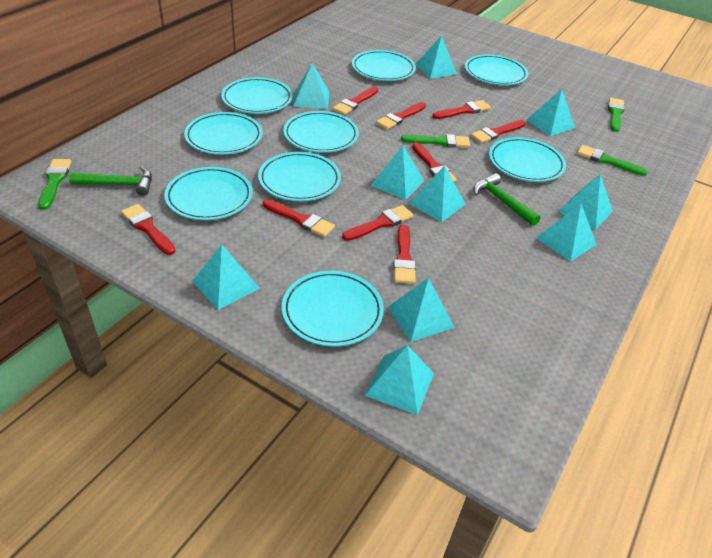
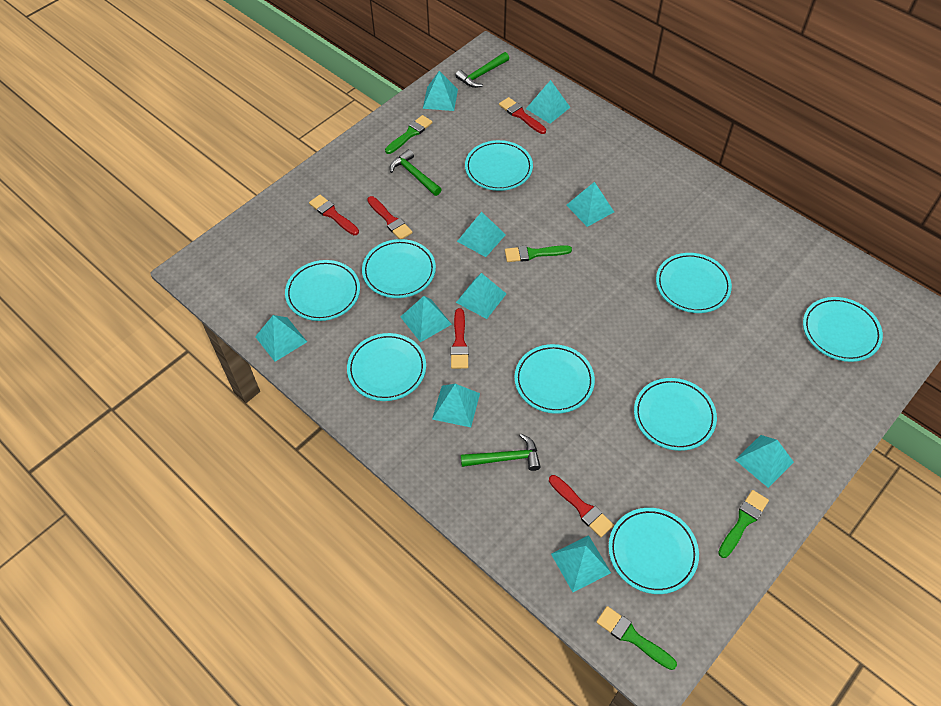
green hammer: 2 -> 3
red brush: 9 -> 5

